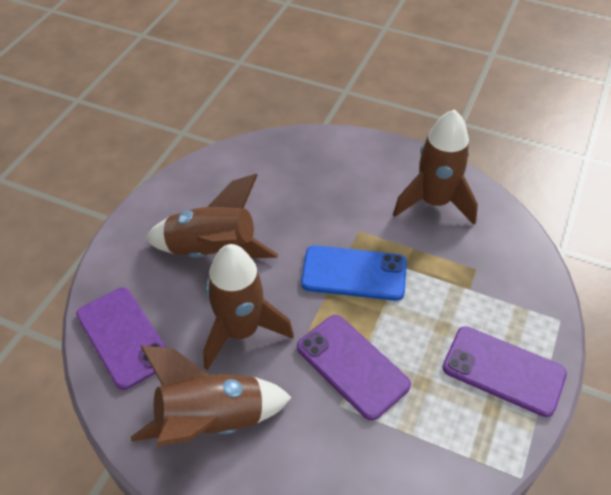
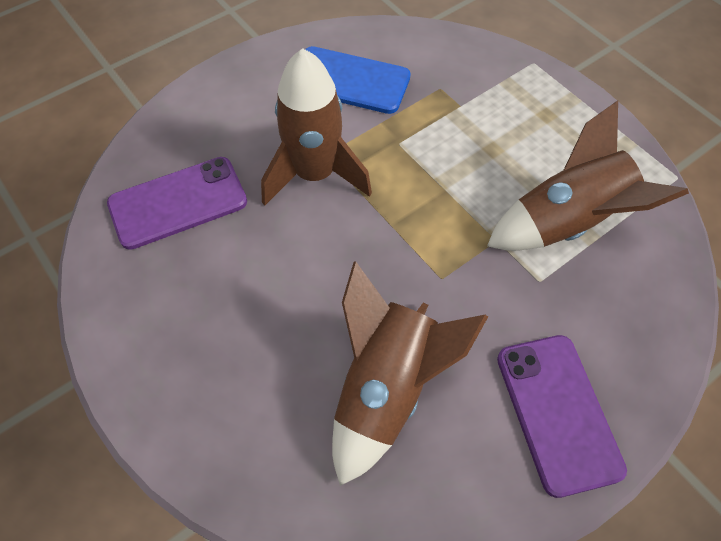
brown rocket: 4 -> 3
purple phone: 3 -> 2

